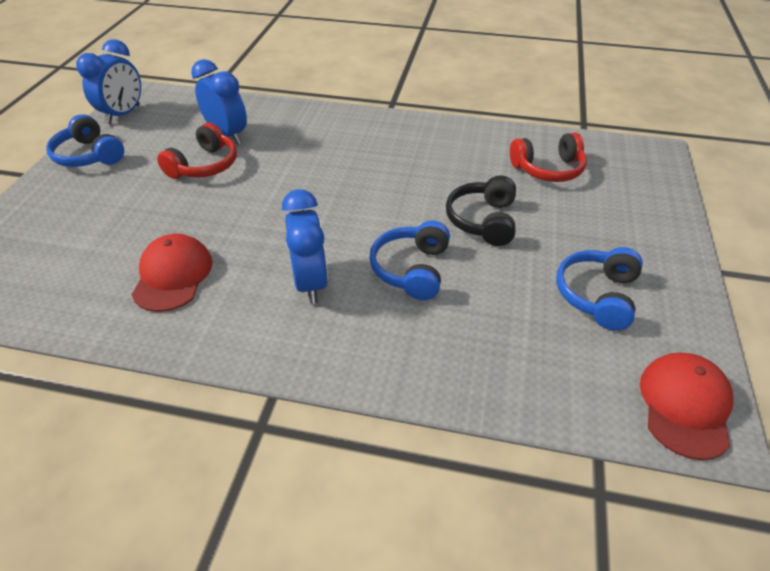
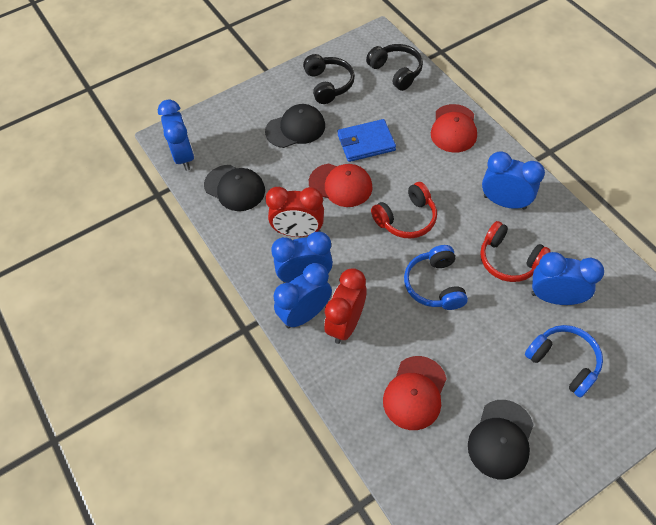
black cap: 0 -> 3
black headphones: 1 -> 2
blue clock: 3 -> 5
blue headphones: 3 -> 2
blue wallet: 0 -> 1
red cap: 2 -> 3
red clock: 0 -> 2

